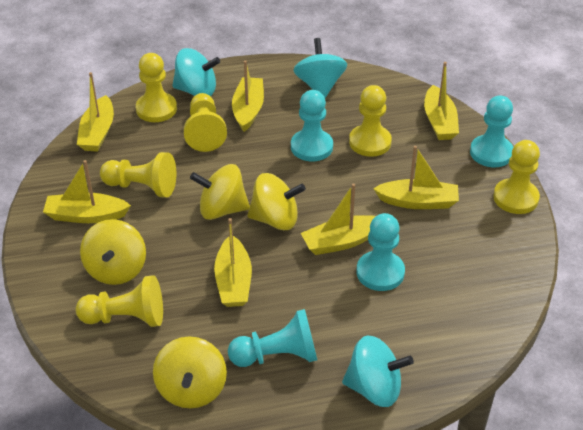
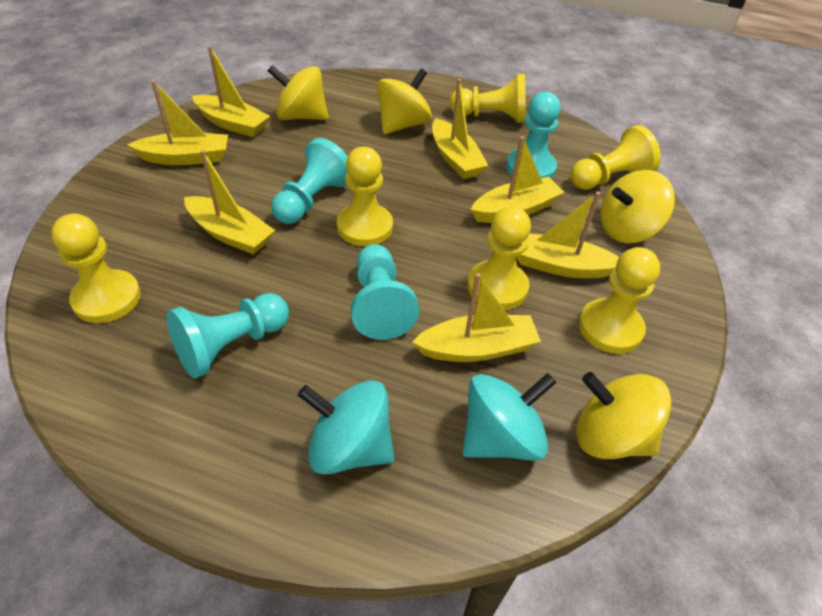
turquoise spinning top: 3 -> 2

